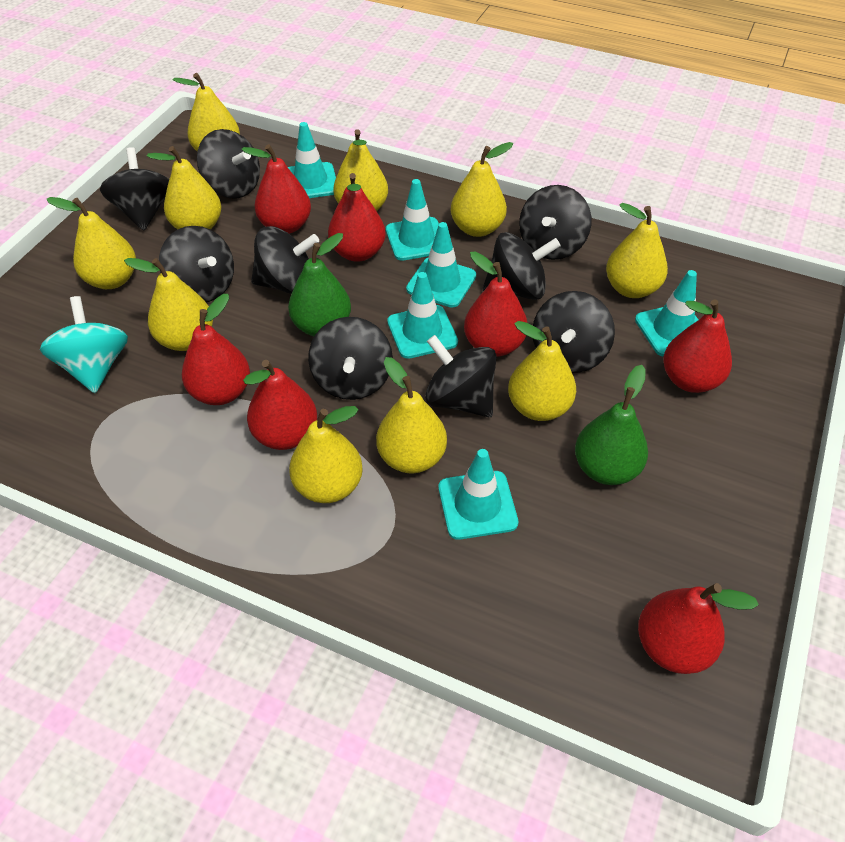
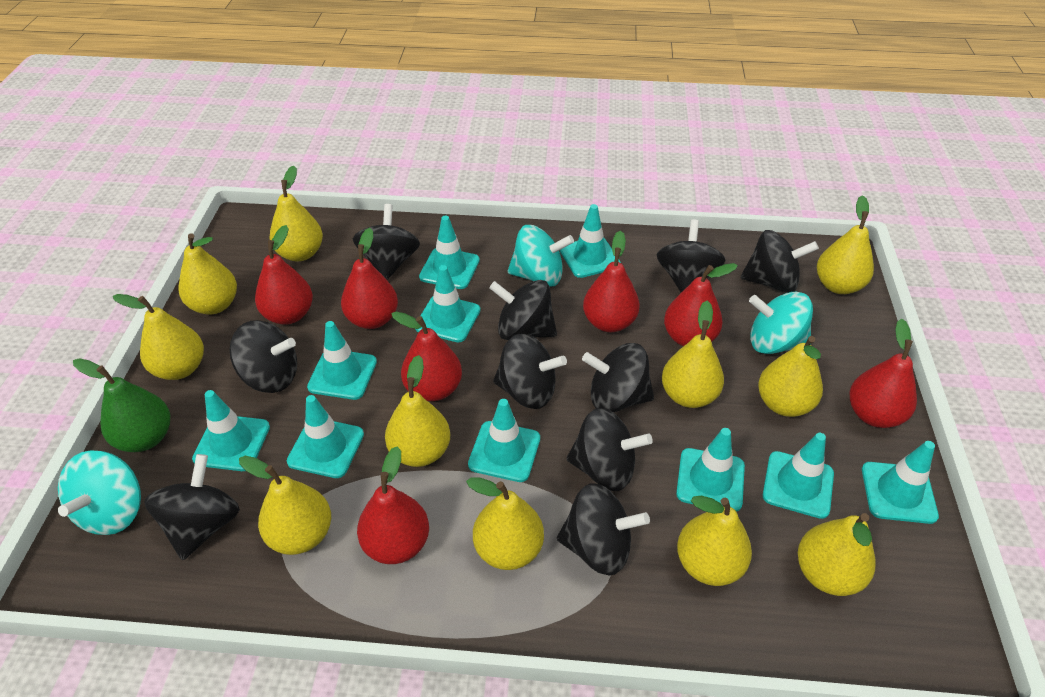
black spinning top: 9 -> 10
green pear: 2 -> 1
turquoise spinning top: 1 -> 3
turquoise traffic cone: 6 -> 10
yellow pear: 10 -> 11

